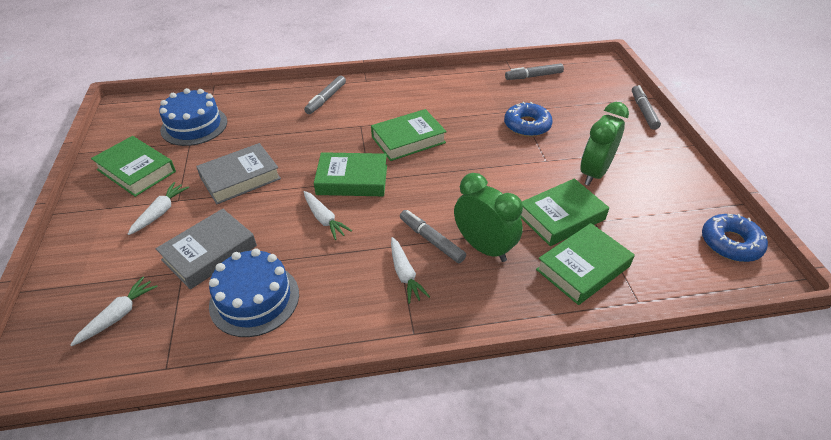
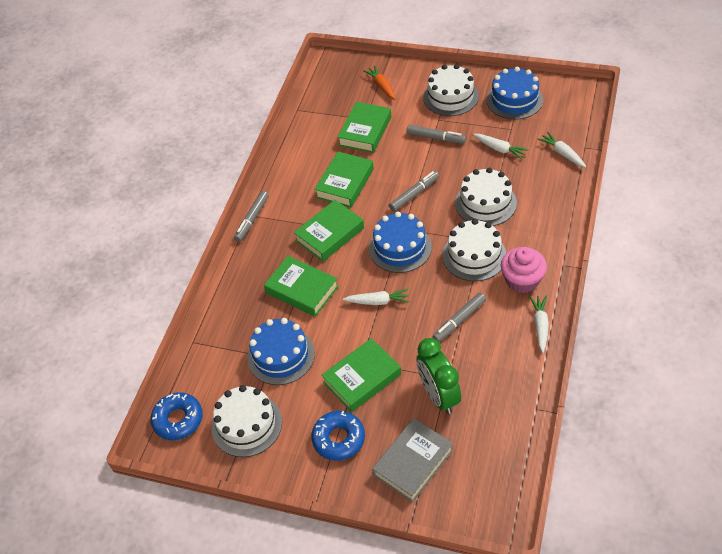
blue cake: 2 -> 3
green clock: 2 -> 1
grey book: 2 -> 1
orange carrot: 0 -> 1
pink cupcake: 0 -> 1
white cake: 0 -> 4

